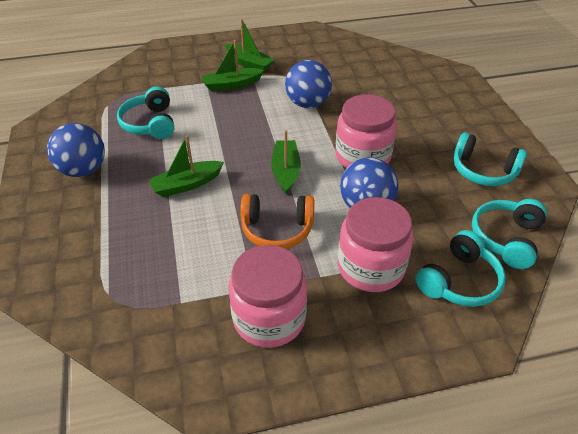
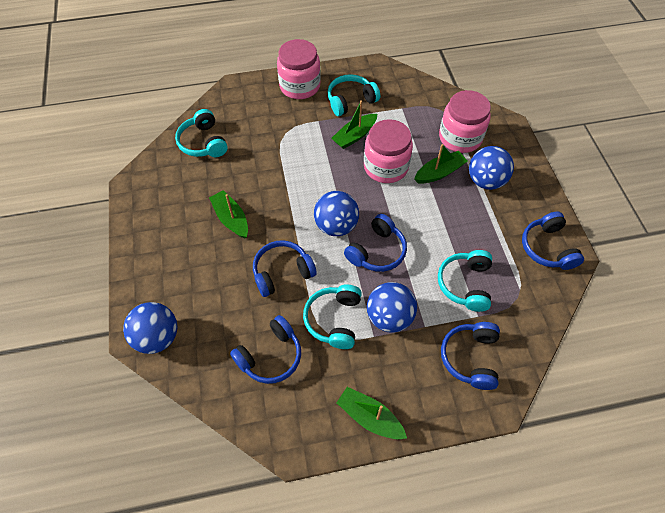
blue ball: 3 -> 4
blue headphones: 0 -> 5
orange headphones: 1 -> 0

